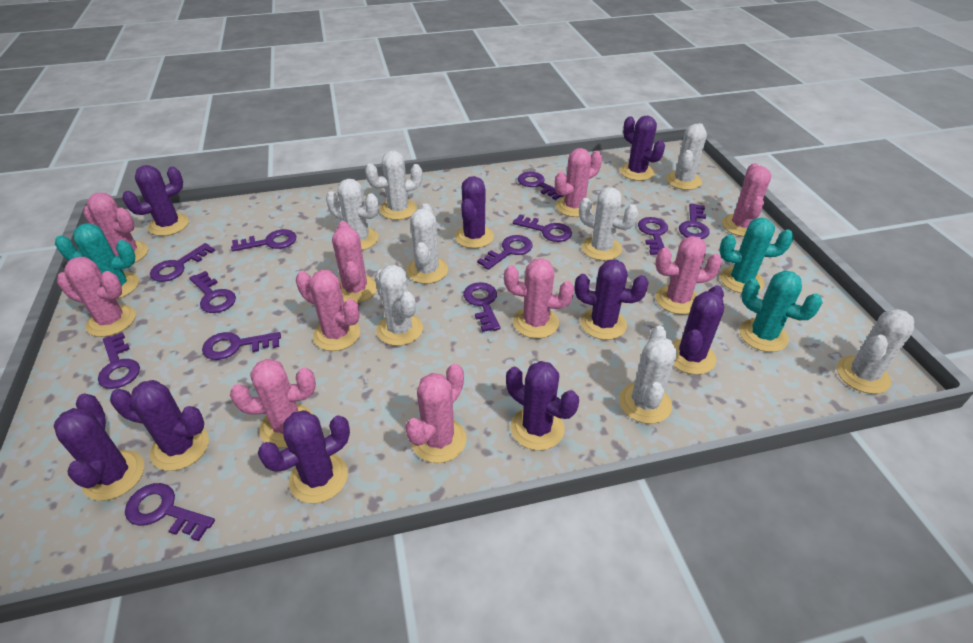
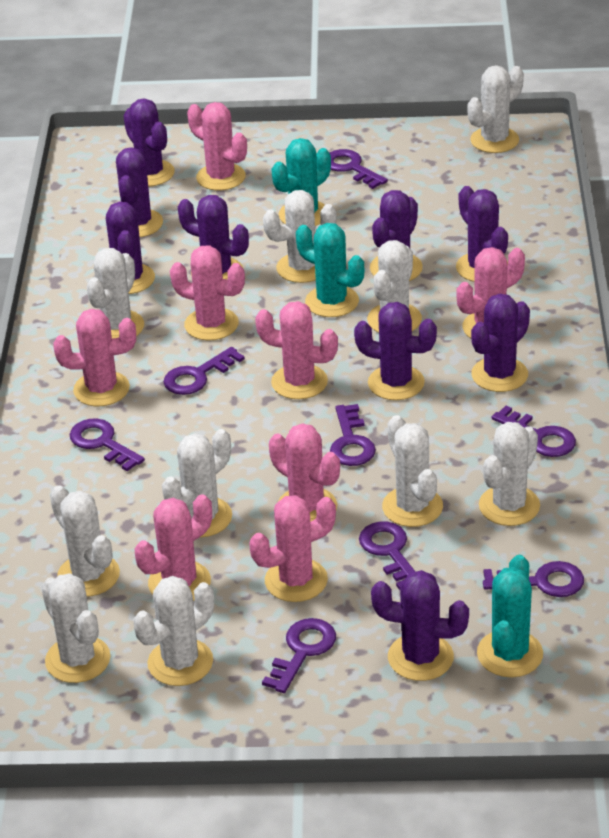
pink cactus: 10 -> 8
purple key: 12 -> 8
white cactus: 8 -> 10

